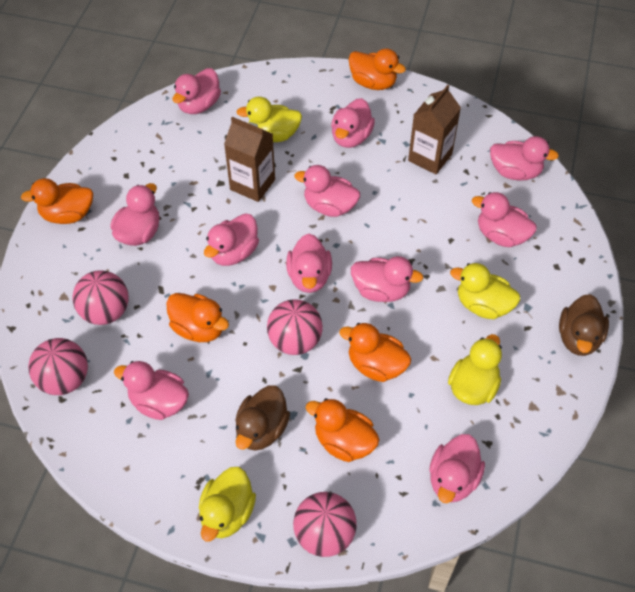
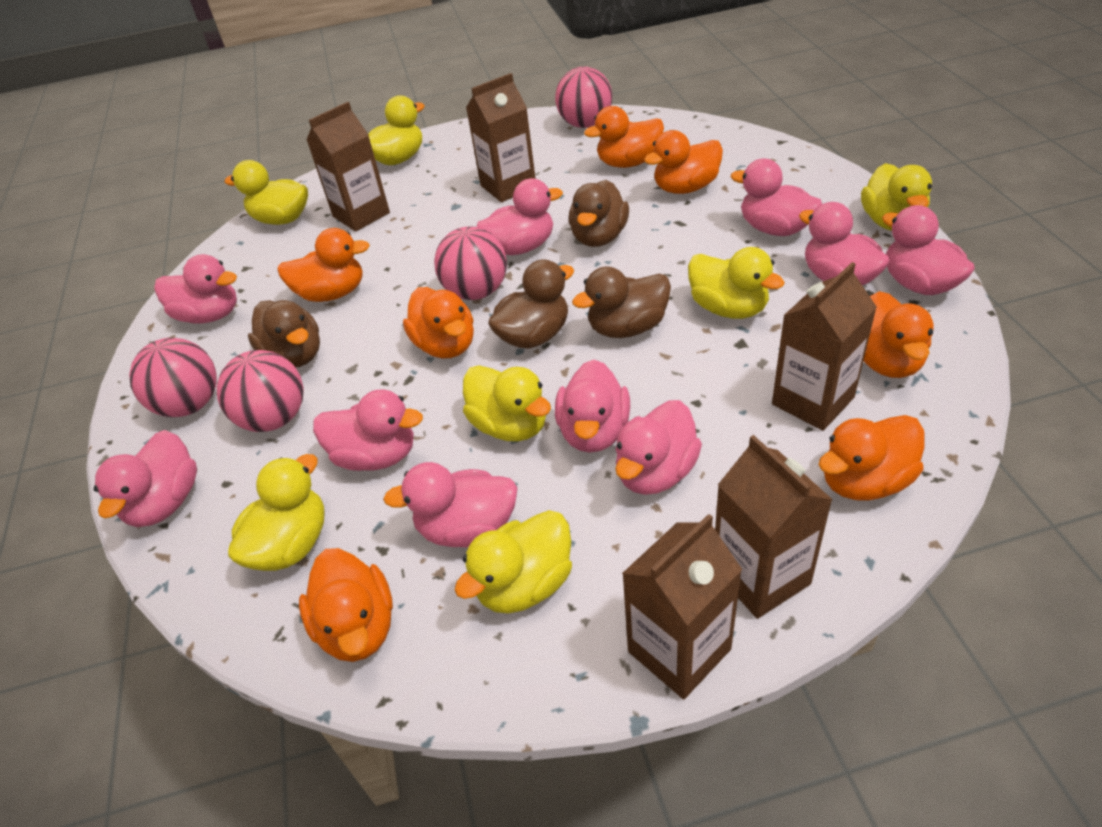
brown carton: 2 -> 5
brown duck: 2 -> 4
orange duck: 5 -> 7
pink duck: 11 -> 10
yellow duck: 4 -> 7

